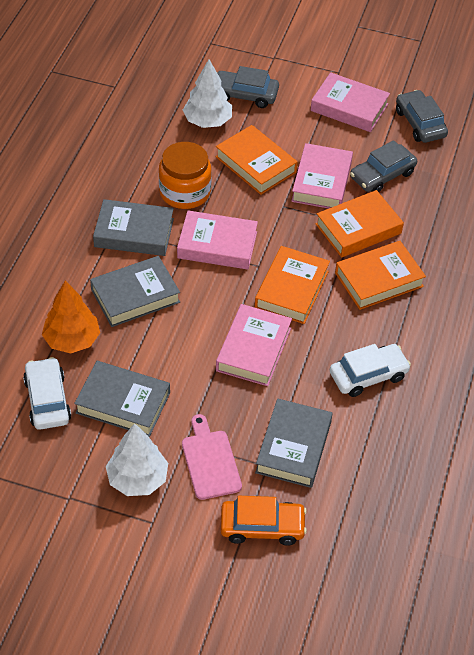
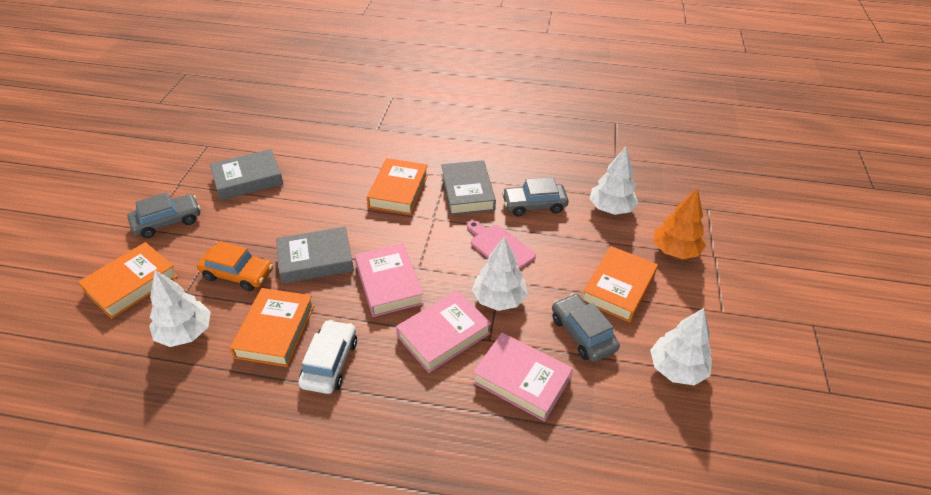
grey book: 4 -> 3
orange jar: 1 -> 0
pink book: 4 -> 3
white car: 2 -> 1
white tree: 2 -> 4

